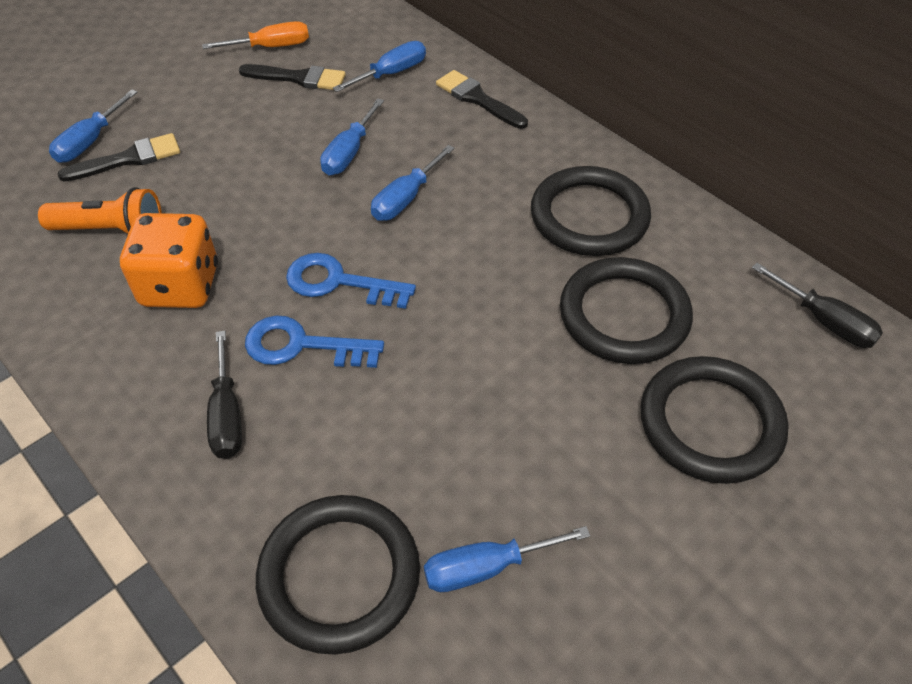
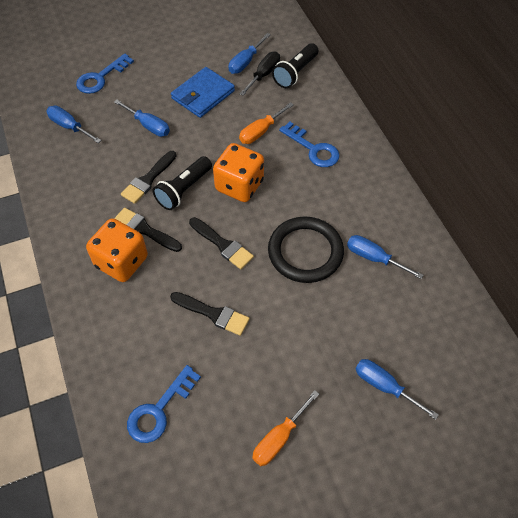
black brush: 3 -> 4
black flashlight: 0 -> 2
black ring: 4 -> 1
black screwdriver: 2 -> 1
blue key: 2 -> 3
blue wallet: 0 -> 1
orange dice: 1 -> 2
orange flashlight: 1 -> 0
orange screwdriver: 1 -> 2

